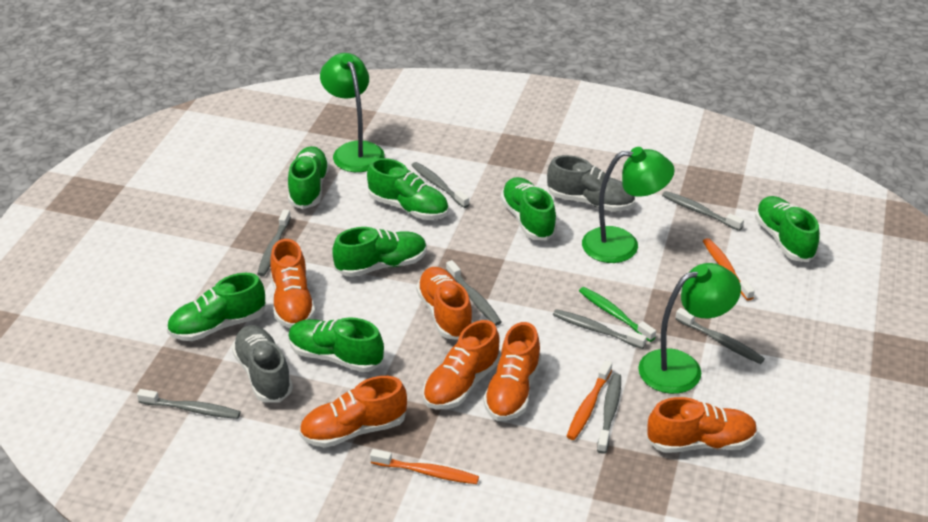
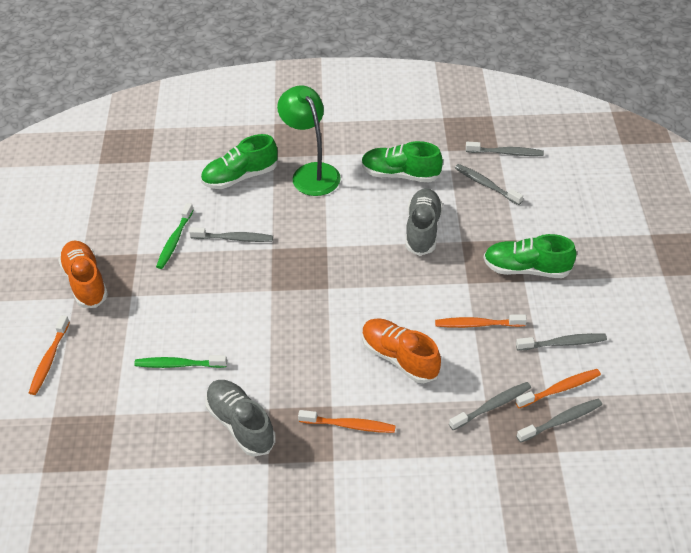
green lamp: 3 -> 1
green shoe: 7 -> 3
green toothbrush: 1 -> 2
grey toothbrush: 8 -> 6
orange shoe: 6 -> 2
orange toothbrush: 3 -> 4

